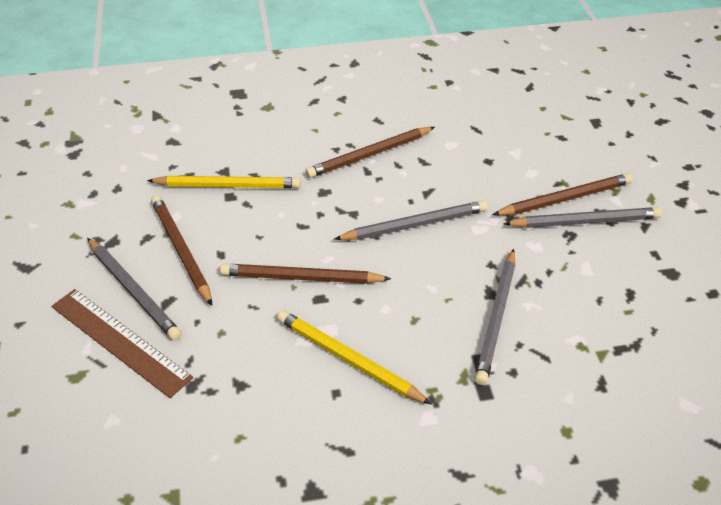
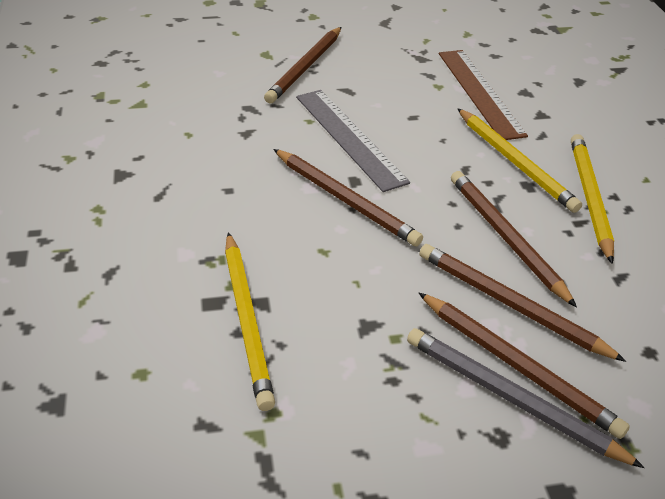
brown pencil: 4 -> 5
grey pencil: 4 -> 1
grey ruler: 0 -> 1
yellow pencil: 2 -> 3

